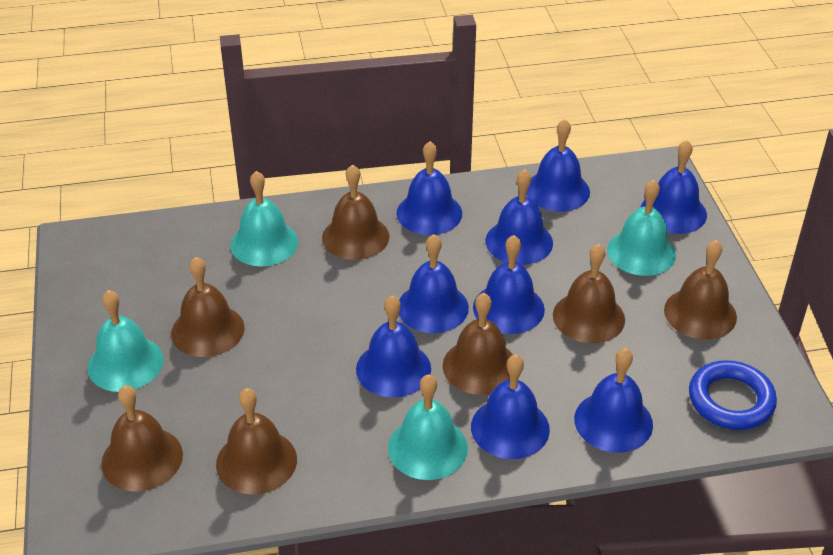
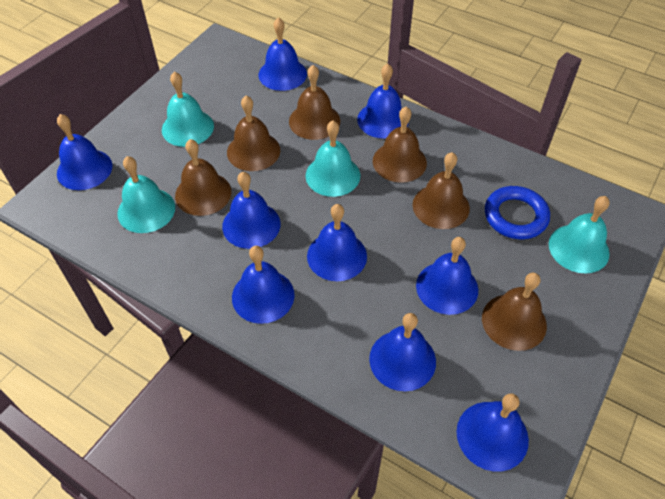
brown bell: 7 -> 6

